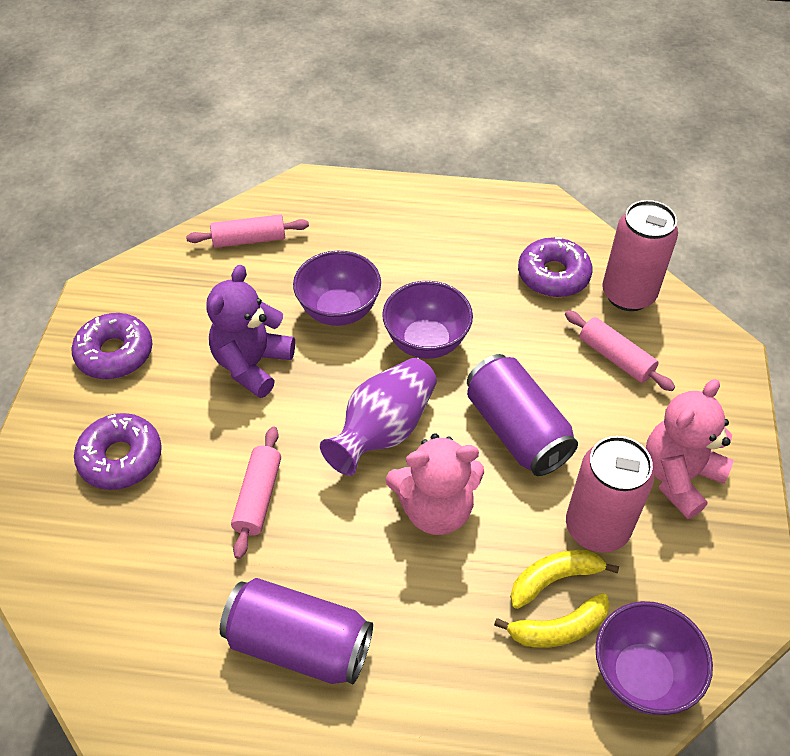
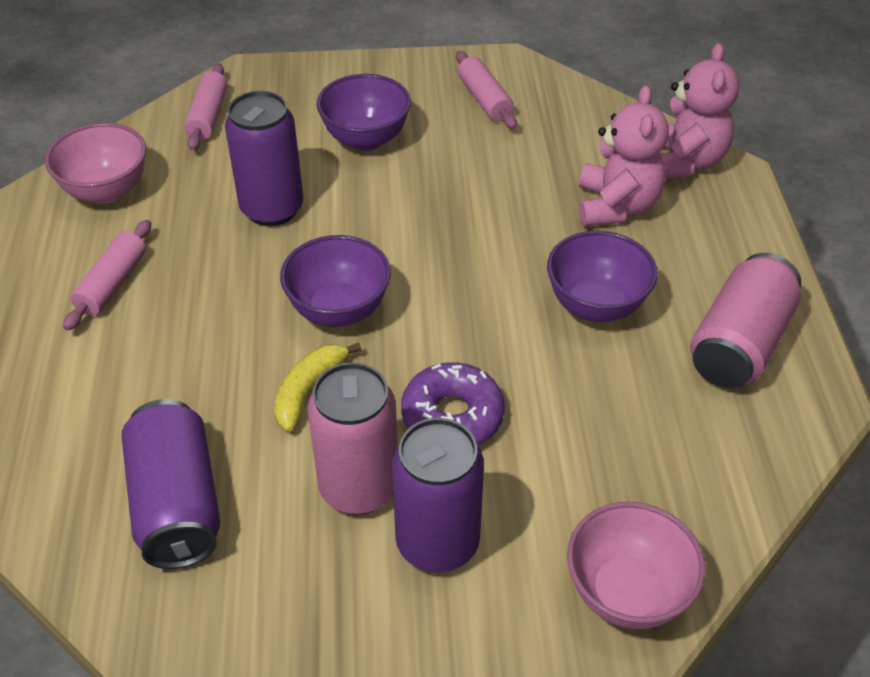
pink bowl: 0 -> 2
purple can: 2 -> 3
purple donut: 3 -> 1
purple teddy bear: 1 -> 0
purple vase: 1 -> 0
yellow banana: 2 -> 1

